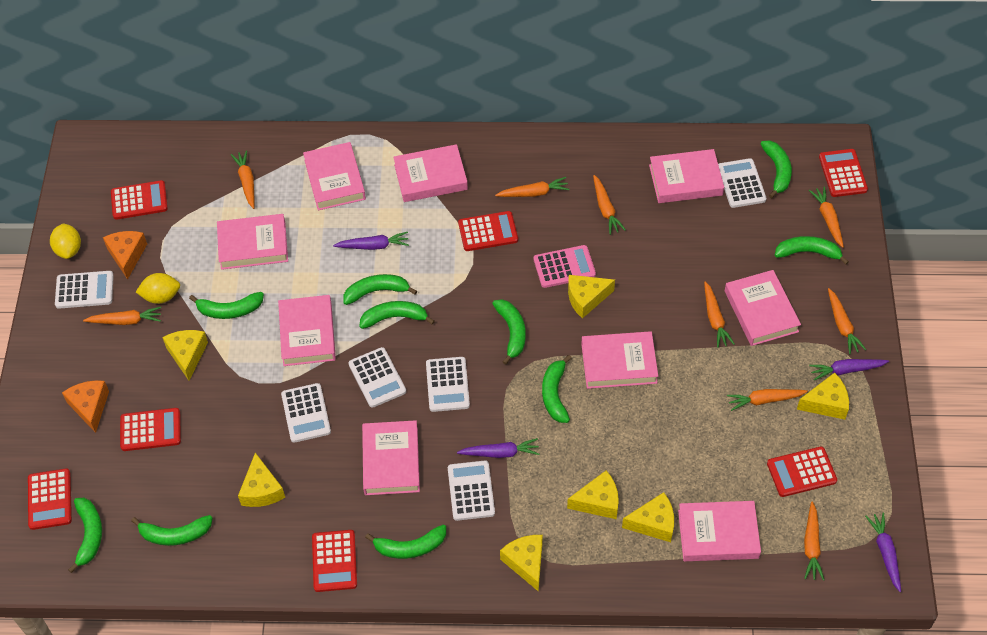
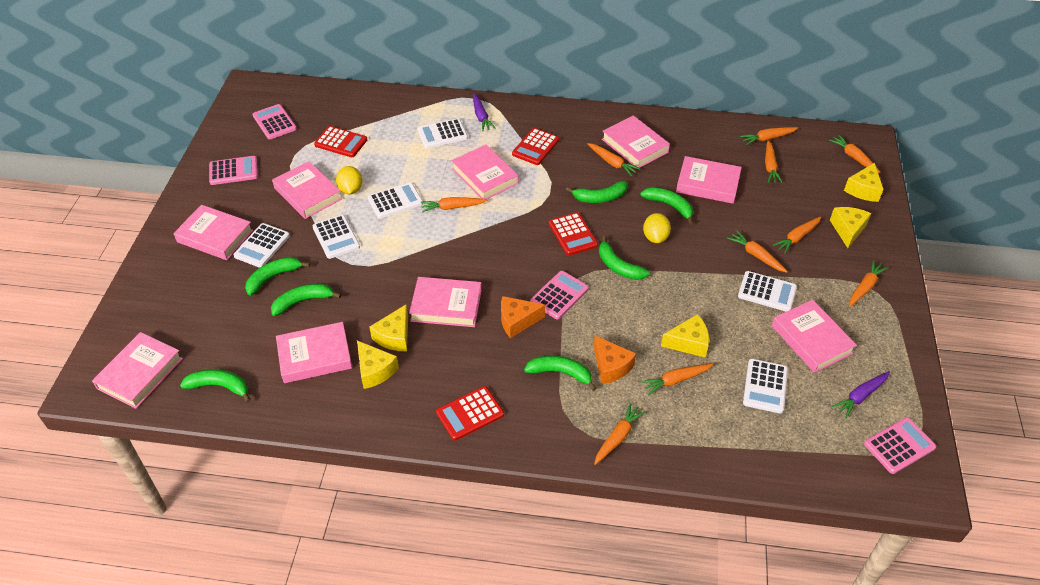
green banana: 10 -> 7
orange carrot: 9 -> 10
pink calculator: 1 -> 4
purple carrot: 4 -> 2
red calculator: 7 -> 4
yellow cheese: 7 -> 5

